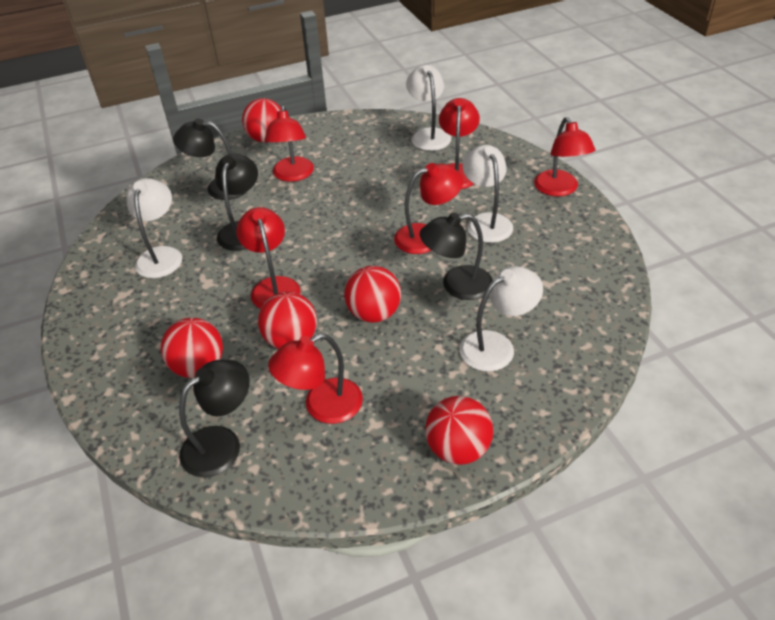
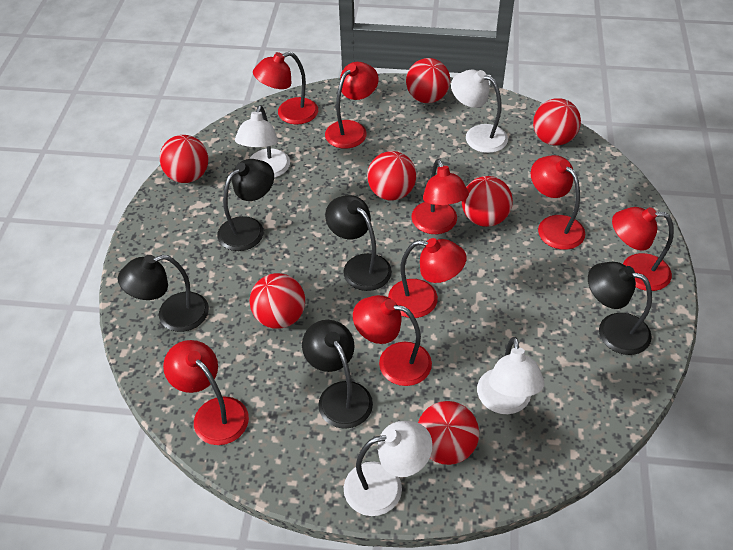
black lamp: 4 -> 5
red ball: 5 -> 7
red lamp: 6 -> 8

